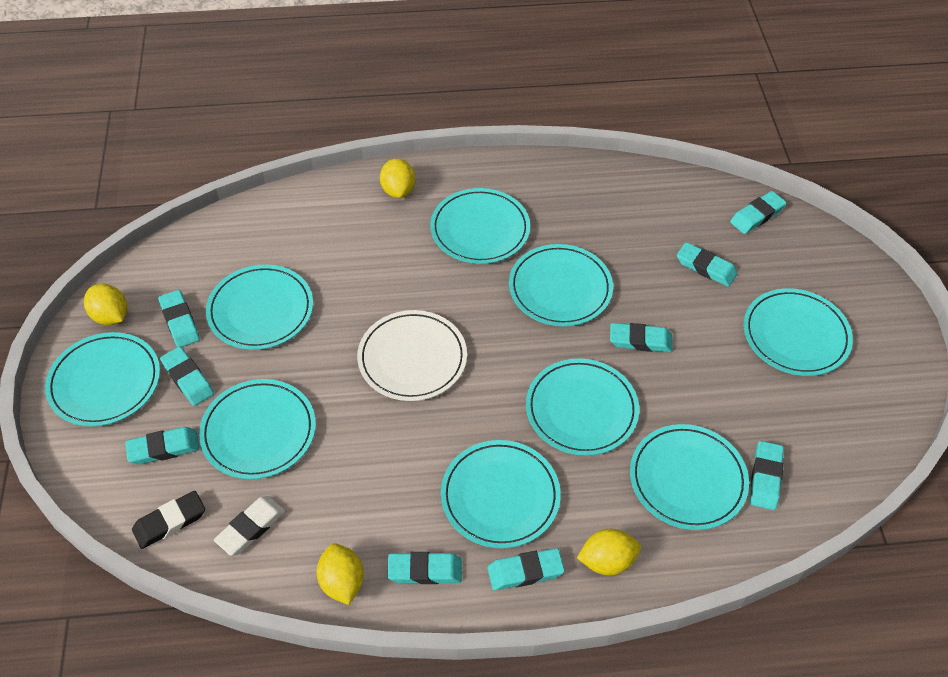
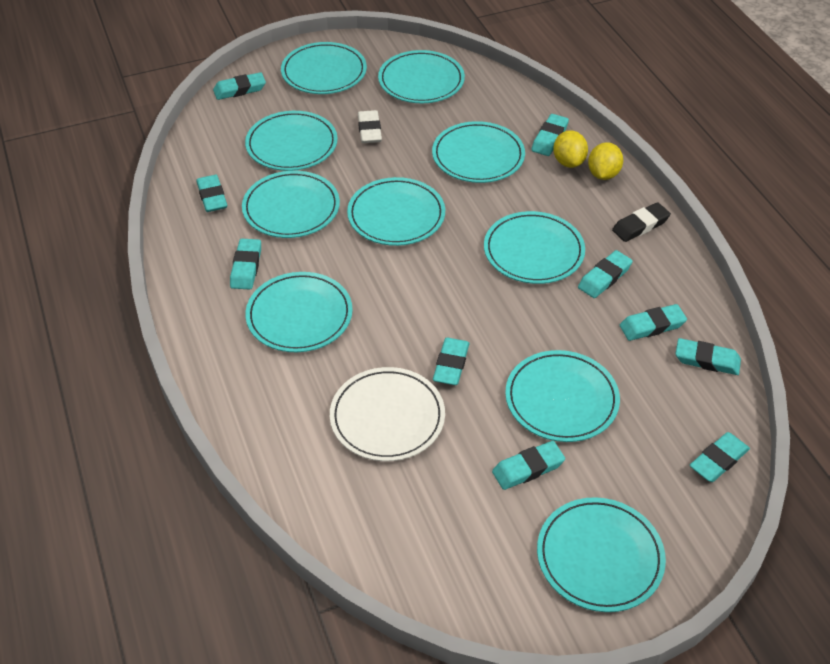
turquoise eraser: 9 -> 10
turquoise plate: 9 -> 10
yellow lemon: 4 -> 2

